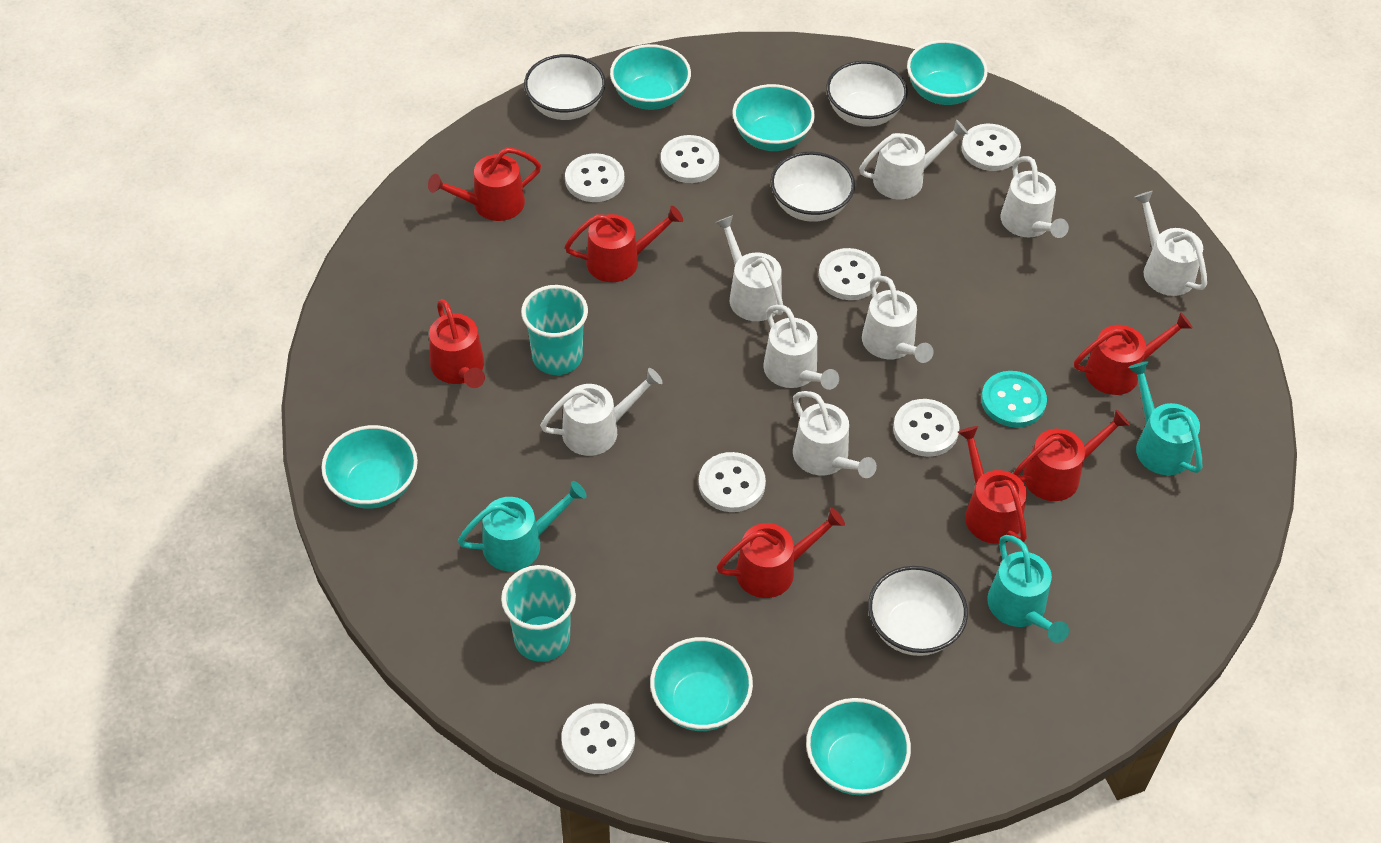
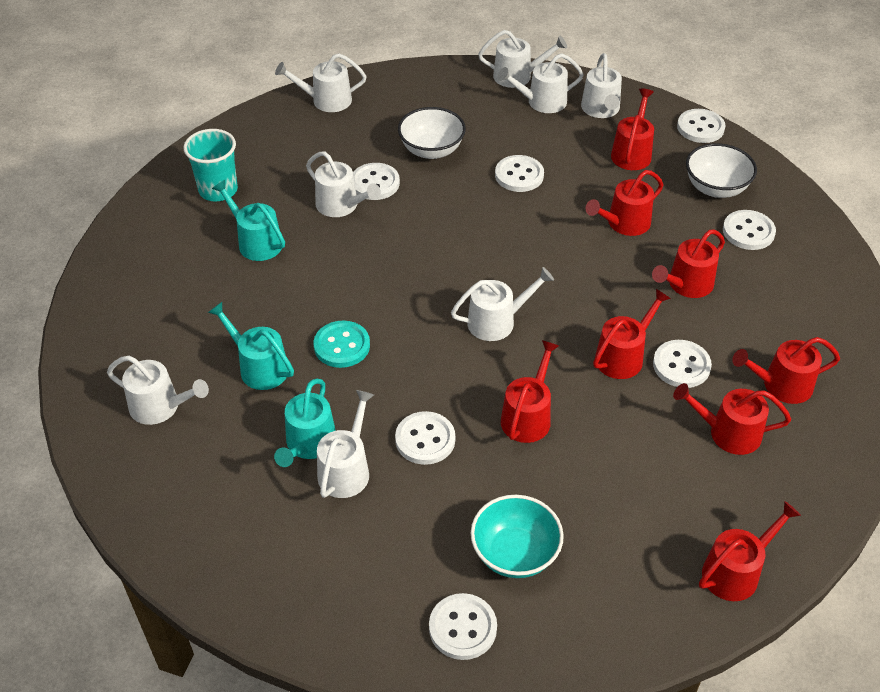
red watering can: 7 -> 8
turquoise bowl: 6 -> 1
turquoise cup: 2 -> 1
white bowl: 4 -> 2

